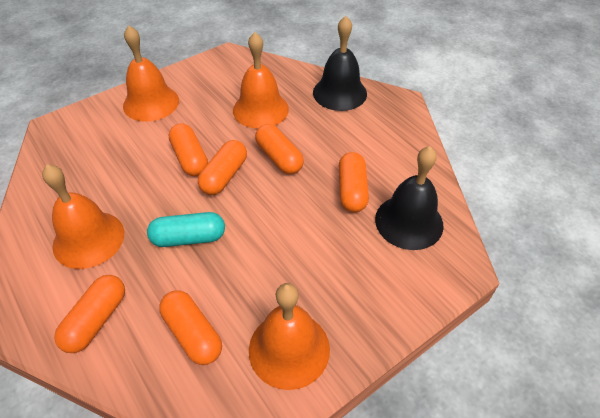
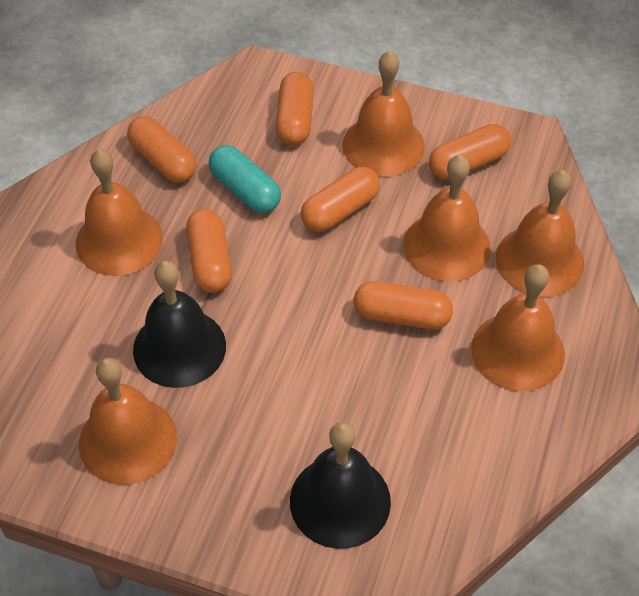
orange bell: 4 -> 6

